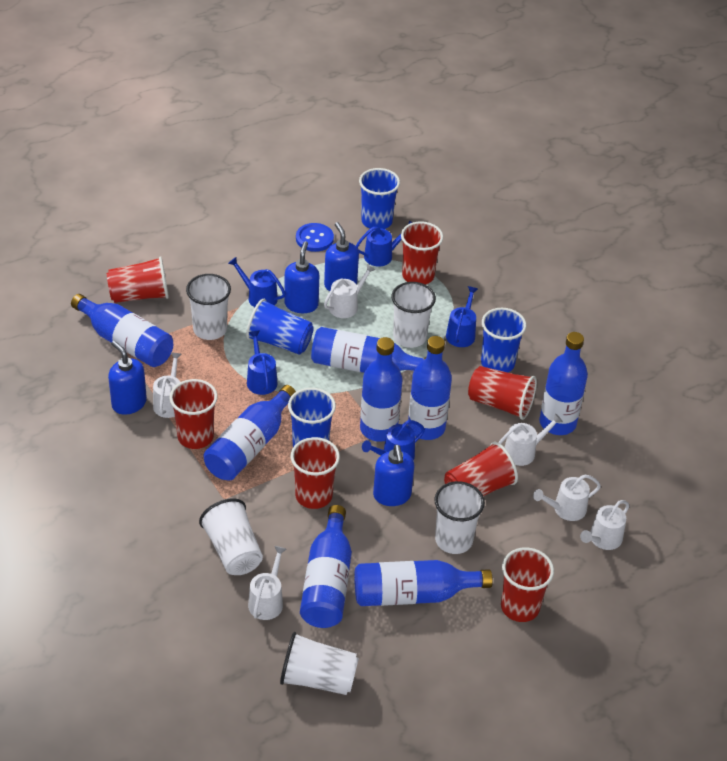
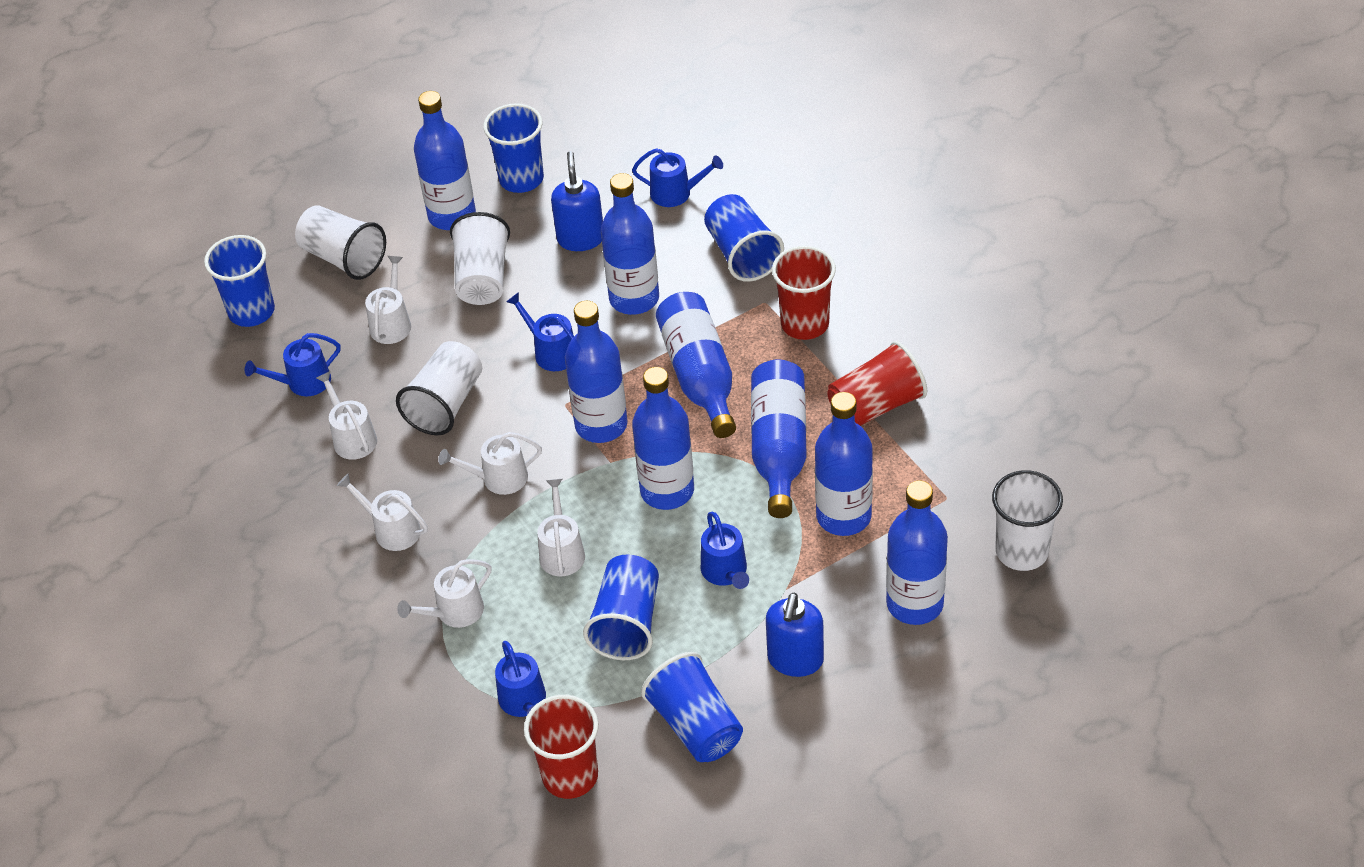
blue button: 1 -> 0
blue cup: 4 -> 5
blue soap dispenser: 4 -> 2
red cup: 7 -> 3
white cup: 5 -> 4

